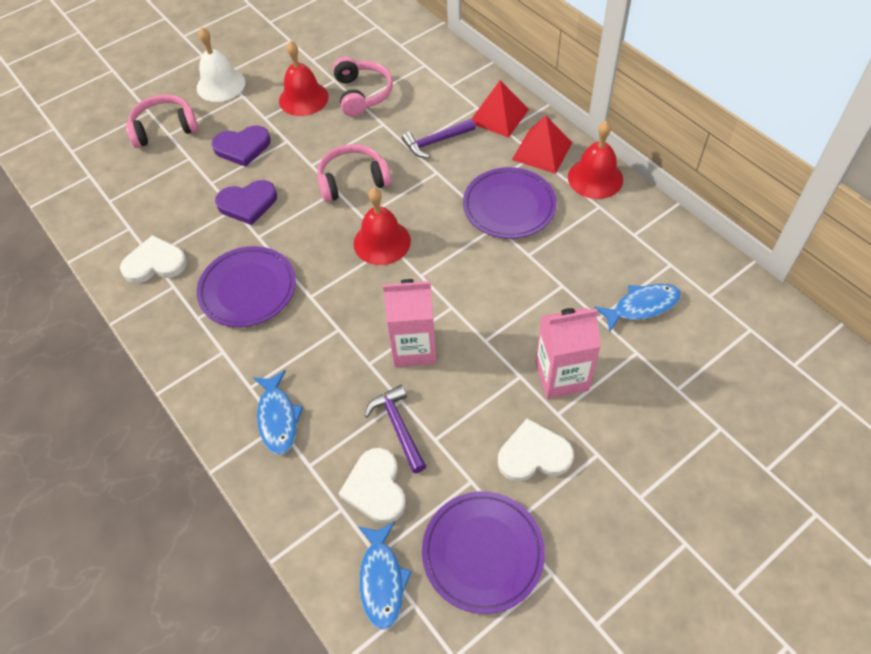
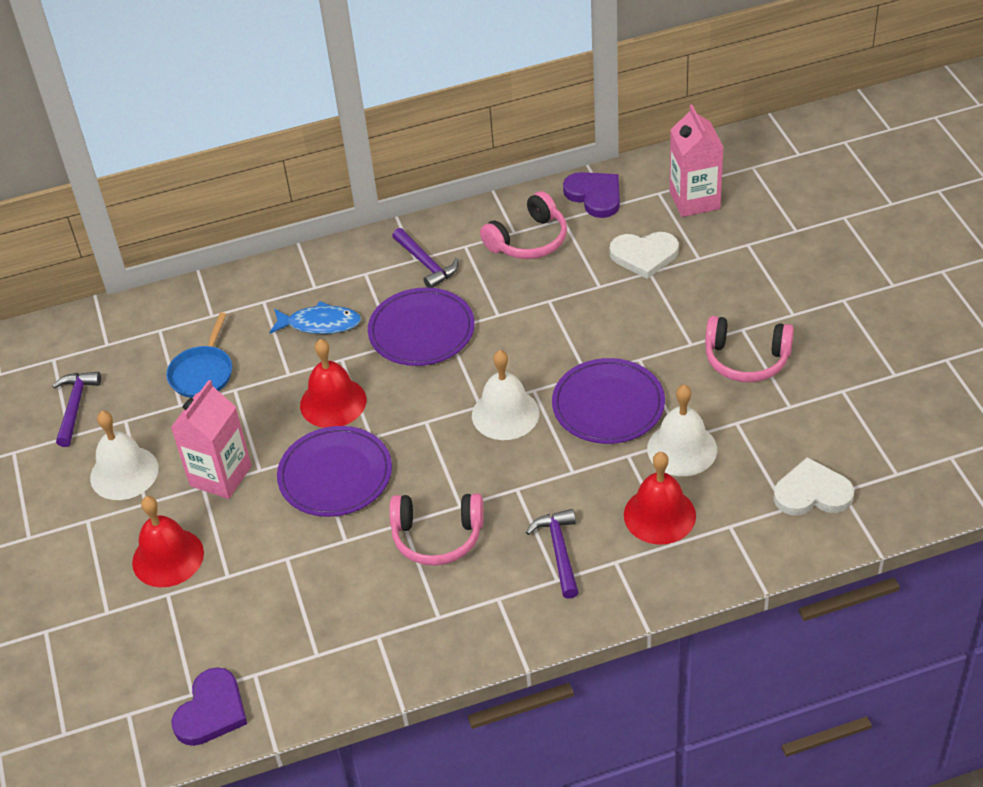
blue fish: 3 -> 1
blue pan: 0 -> 1
purple hammer: 2 -> 3
red pyramid: 2 -> 0
white bell: 1 -> 3
white heart: 3 -> 2

